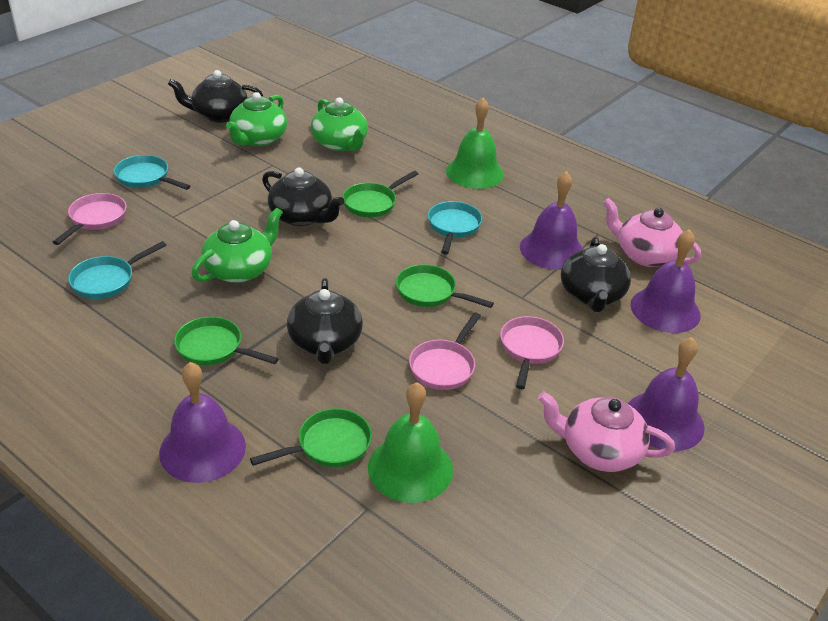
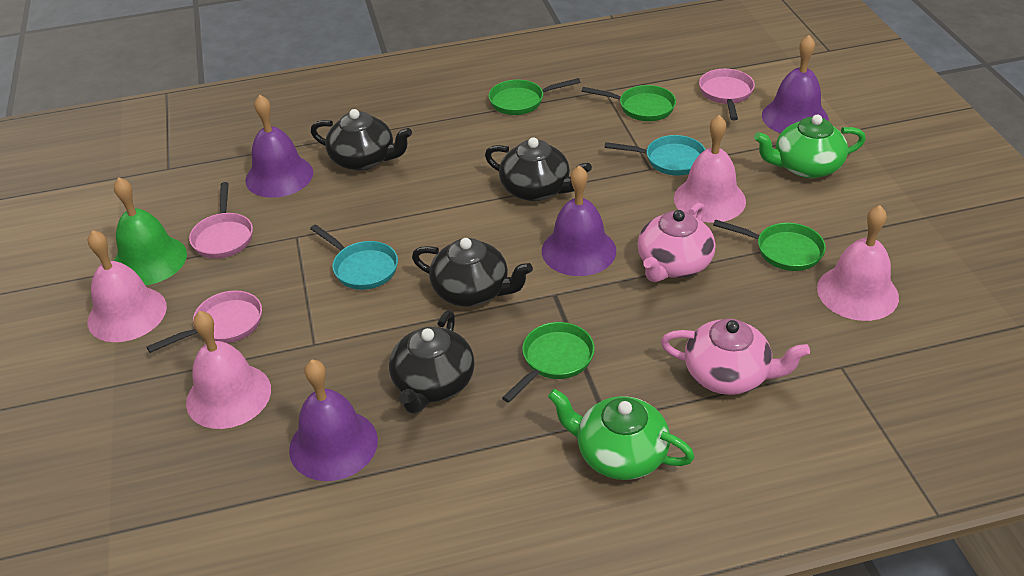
green bell: 2 -> 1
green teapot: 3 -> 2
pink bell: 0 -> 4
turquoise pan: 3 -> 2

